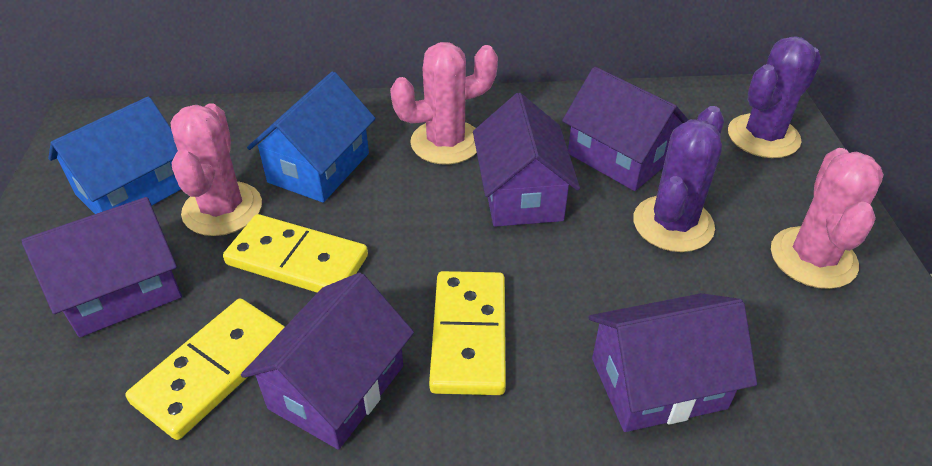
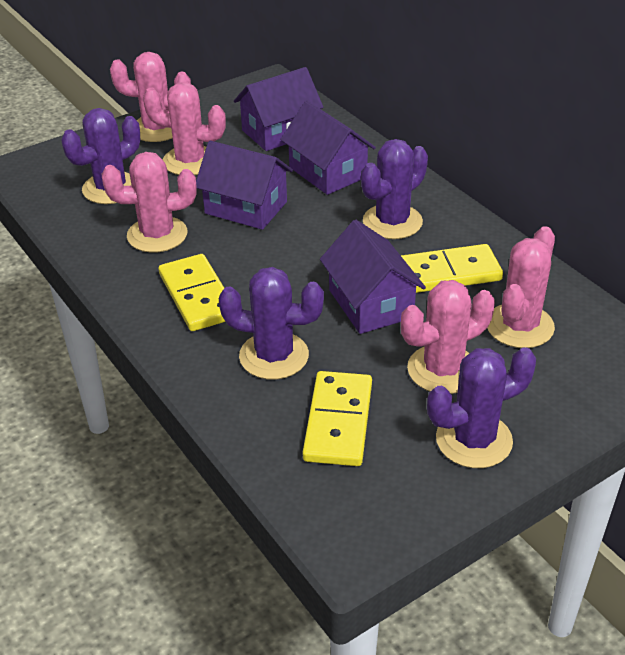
blue house: 2 -> 0
pink cactus: 3 -> 5
purple cactus: 2 -> 4
purple house: 5 -> 4

